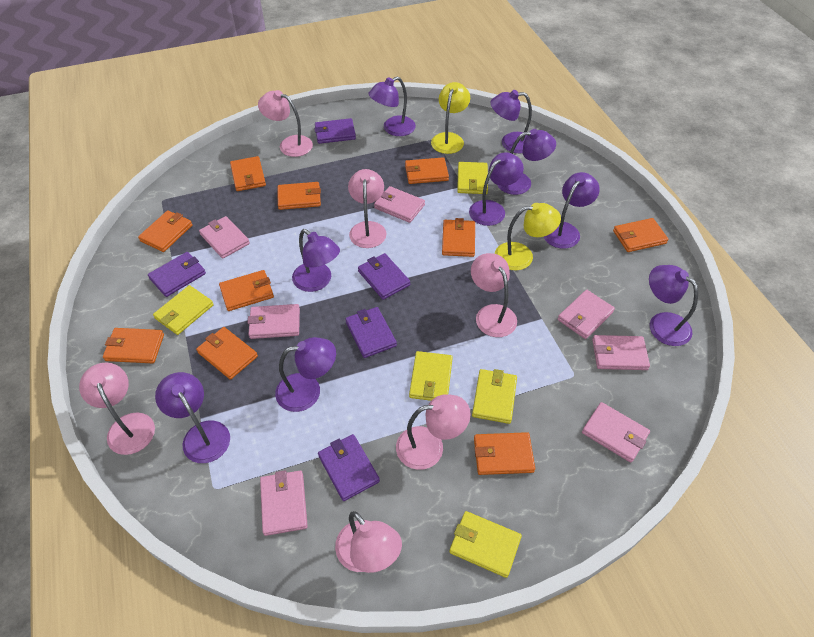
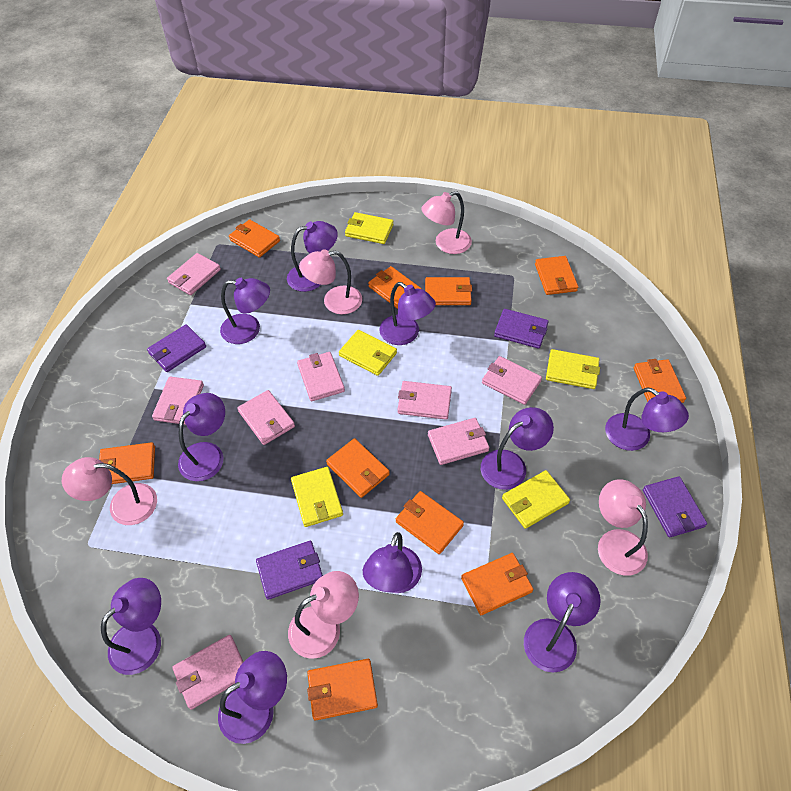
pink lamp: 6 -> 5
pink wallet: 7 -> 8
purple lamp: 9 -> 10
purple wallet: 5 -> 4
yellow lamp: 2 -> 0

